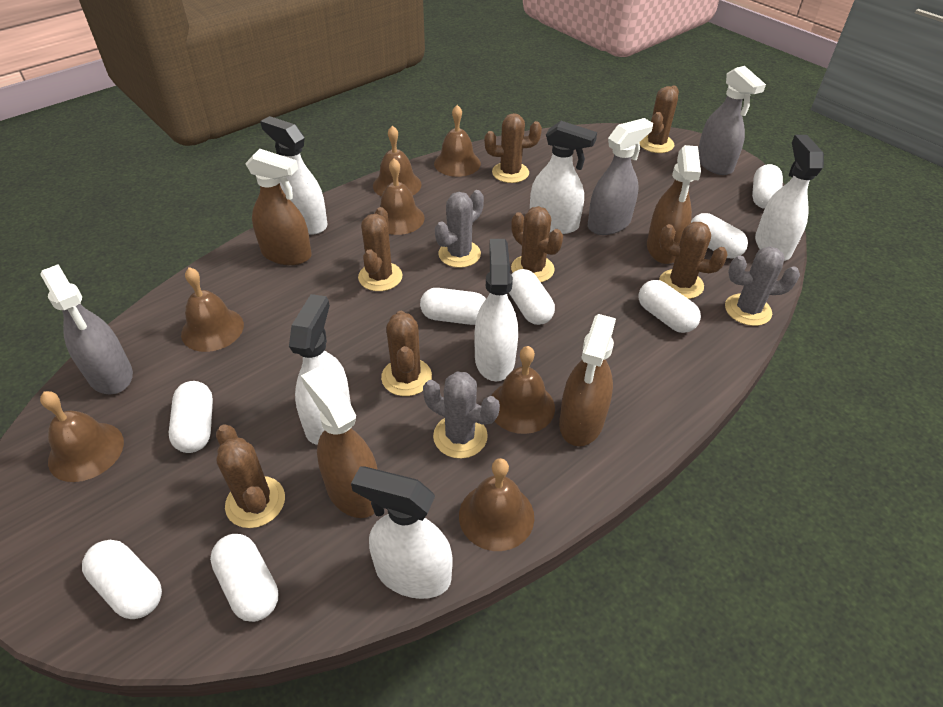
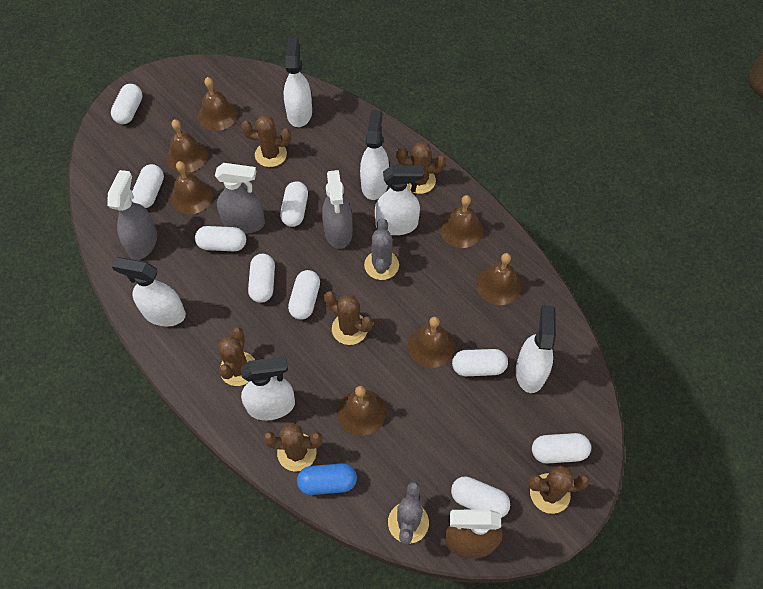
blue capsule: 0 -> 1
brown cactus: 7 -> 6
brown spray bottle: 4 -> 1
grey cactus: 3 -> 2
white capsule: 8 -> 9

